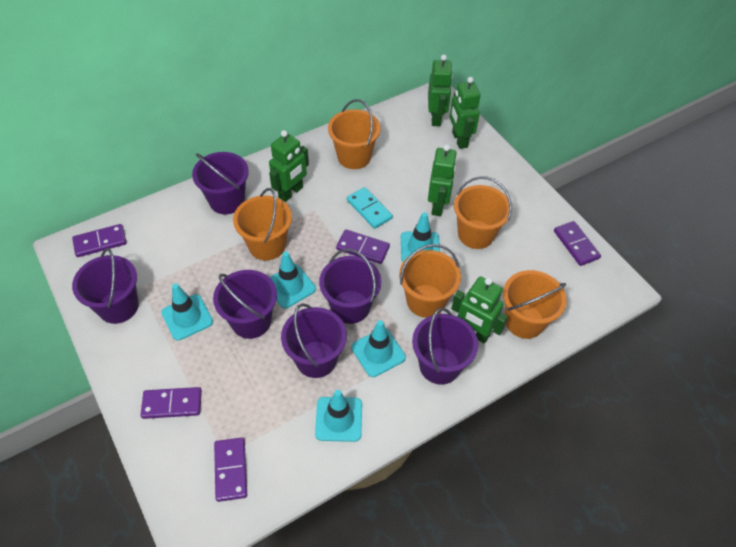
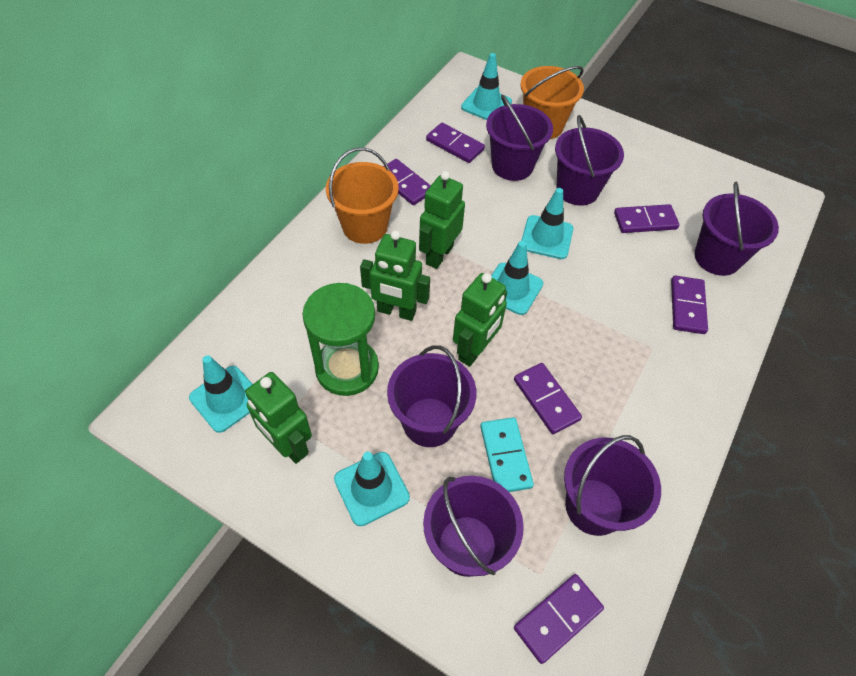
green hourglass: 0 -> 1
green robot: 5 -> 4
orange bucket: 5 -> 2
purple domino: 5 -> 6

